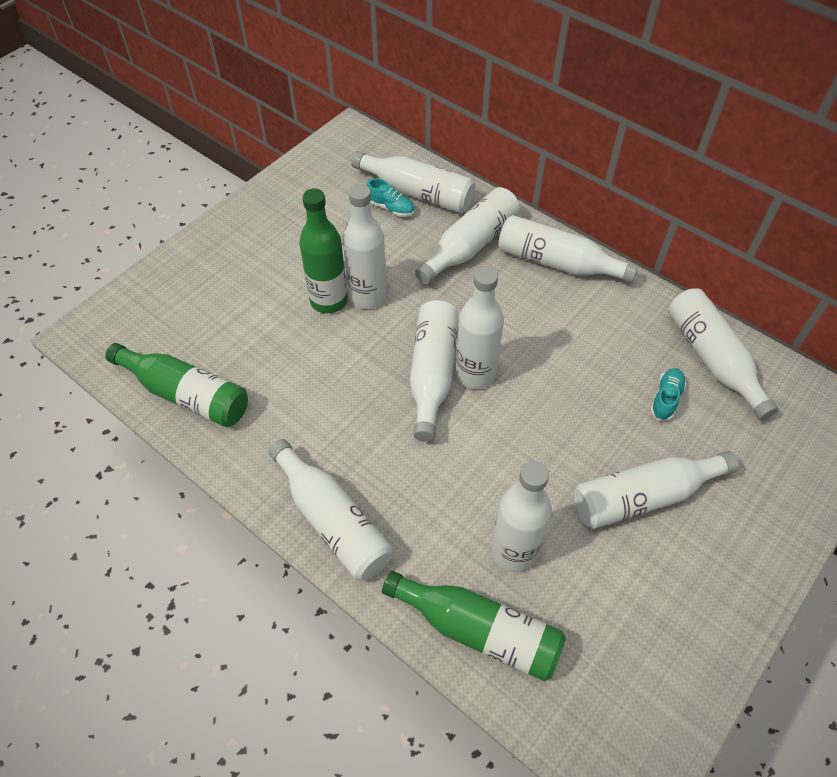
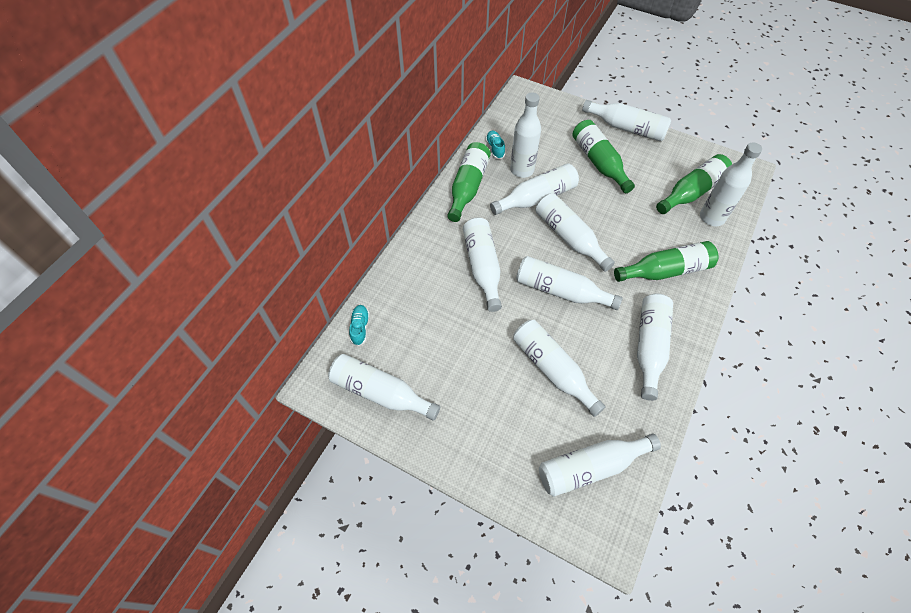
green bottle: 3 -> 4
white bottle: 10 -> 11

